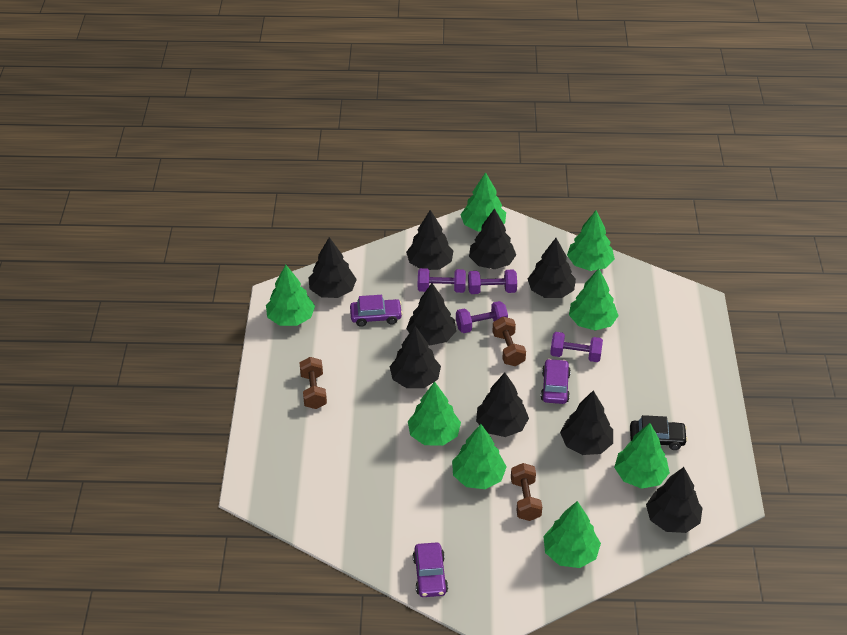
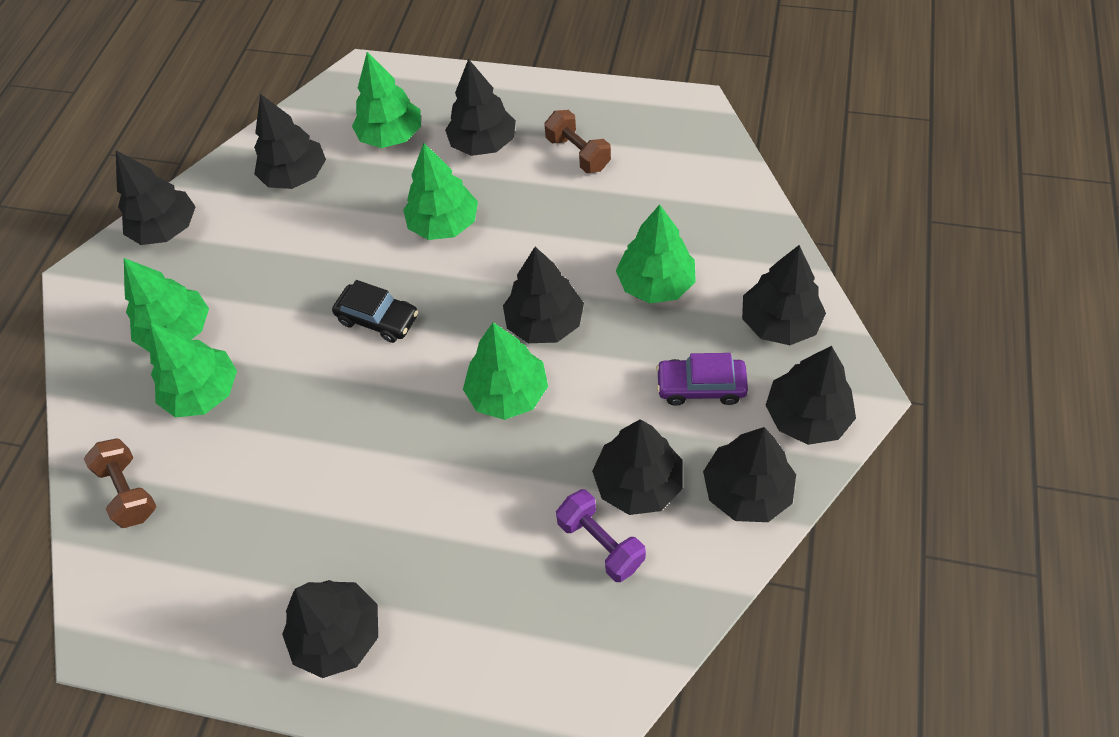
brown dumbbell: 3 -> 2
green tree: 8 -> 6
purple car: 3 -> 1
purple dumbbell: 4 -> 1

